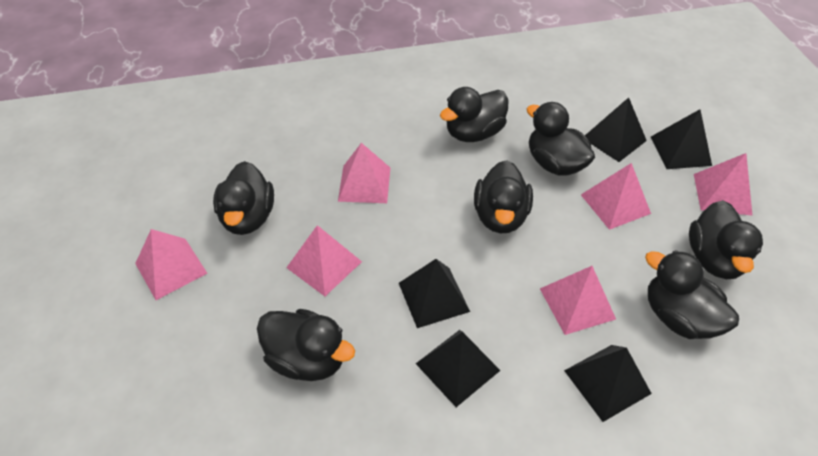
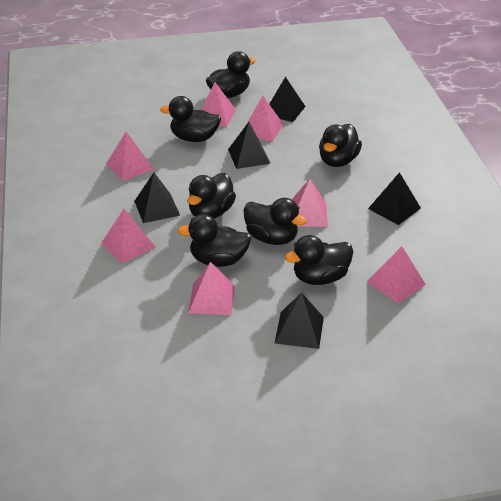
pink pyramid: 6 -> 7

